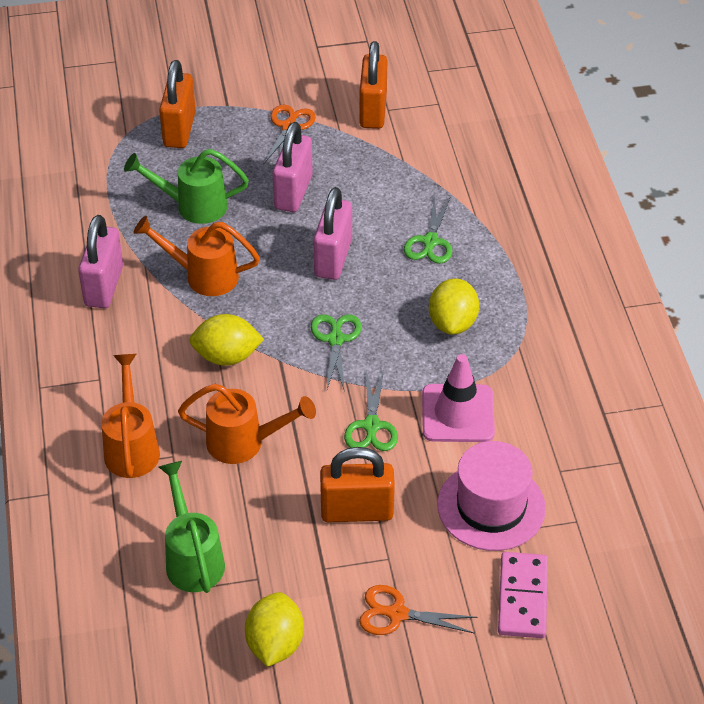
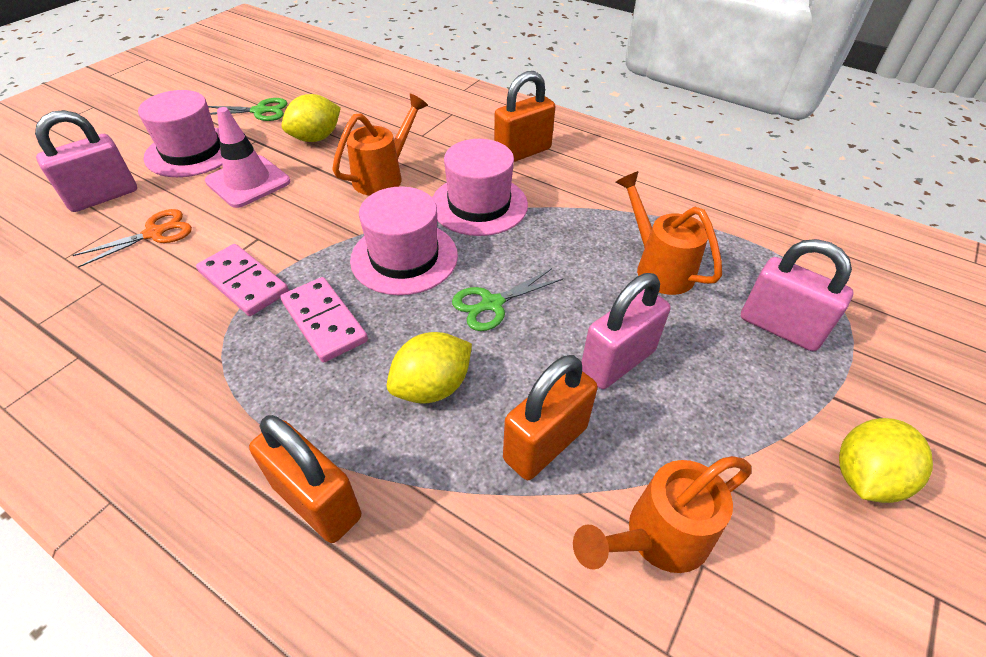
green scissors: 3 -> 2
green watering can: 2 -> 0
orange scissors: 2 -> 1
pink domino: 1 -> 2
pink hat: 1 -> 3

